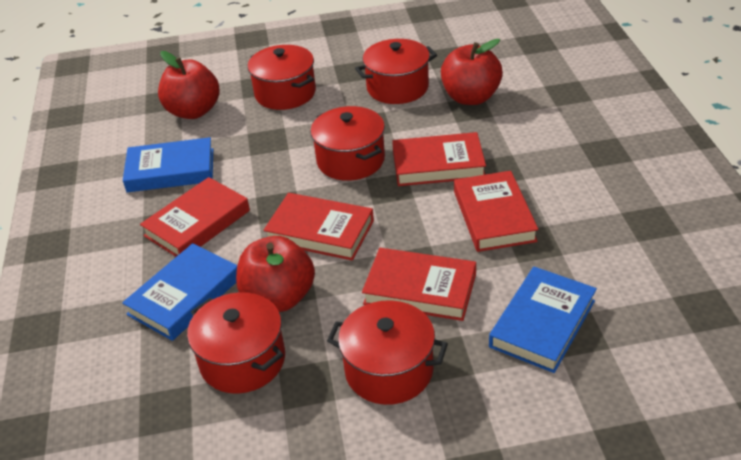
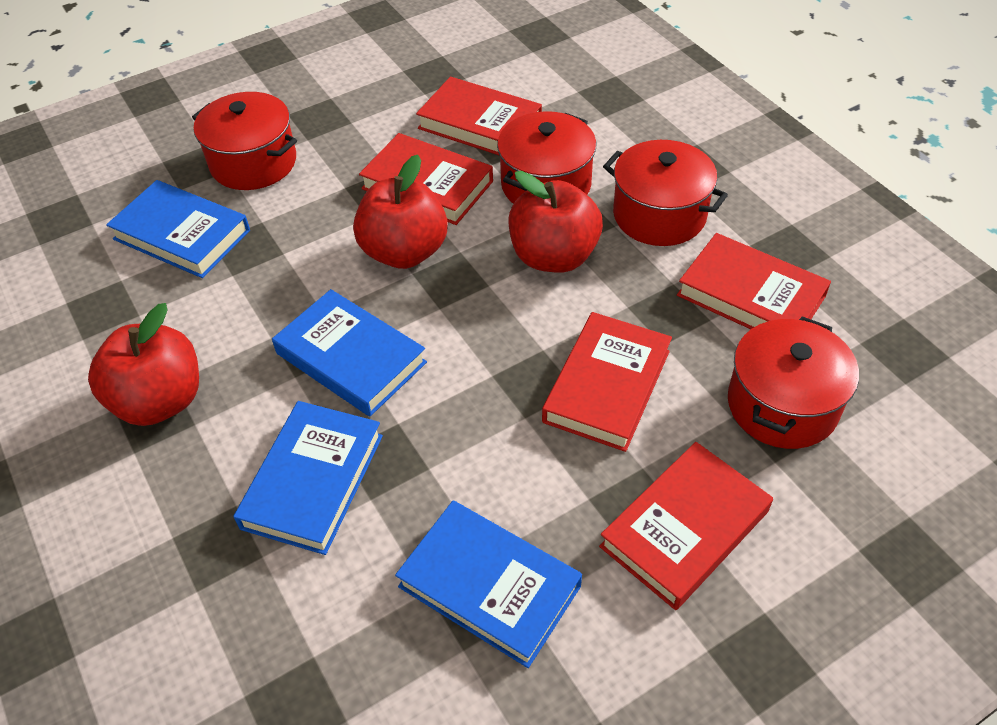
blue book: 3 -> 4
red pot: 5 -> 4

